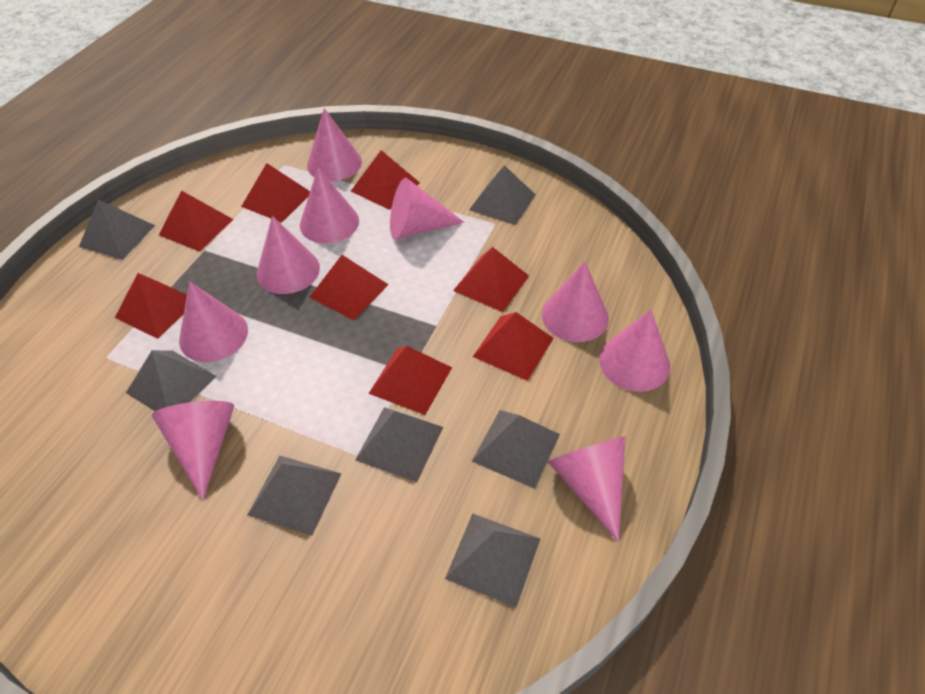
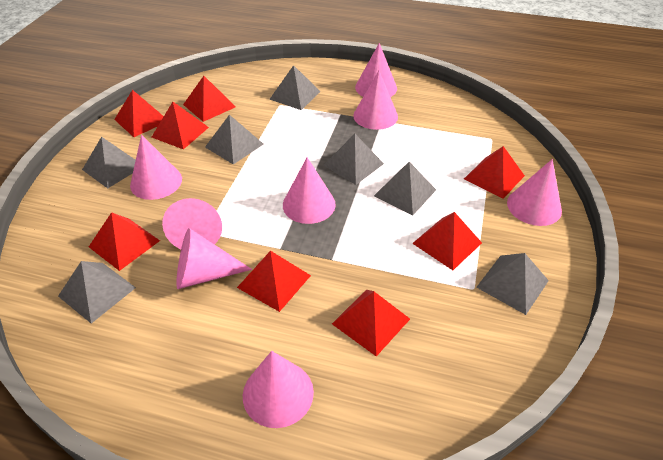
pink cone: 9 -> 8

